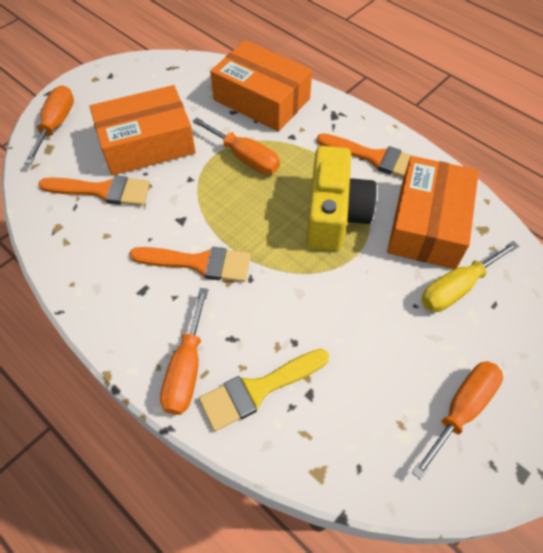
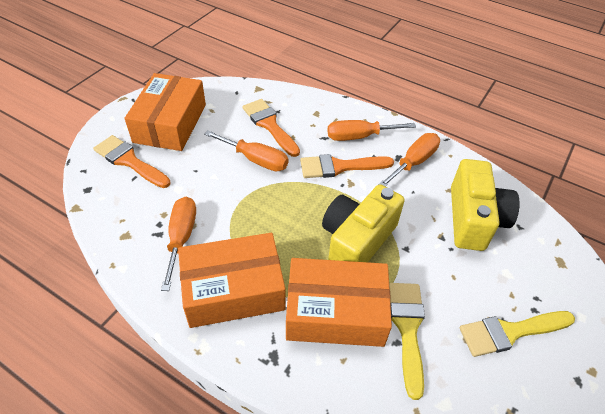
yellow brush: 1 -> 2
yellow camera: 1 -> 2
yellow screwdriver: 1 -> 0

